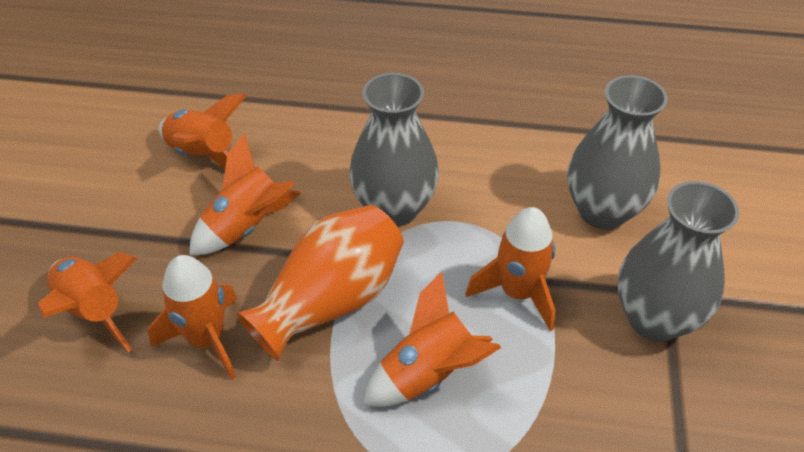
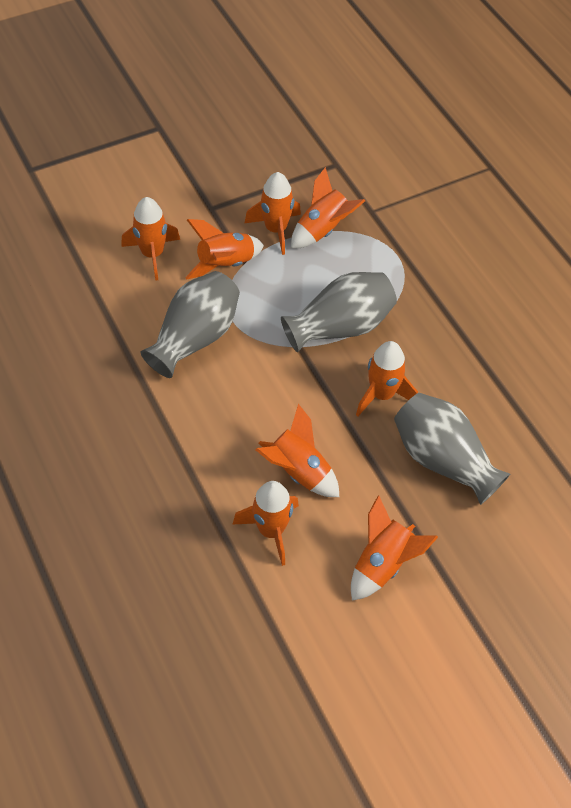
orange rocket: 6 -> 8
orange vase: 1 -> 0

